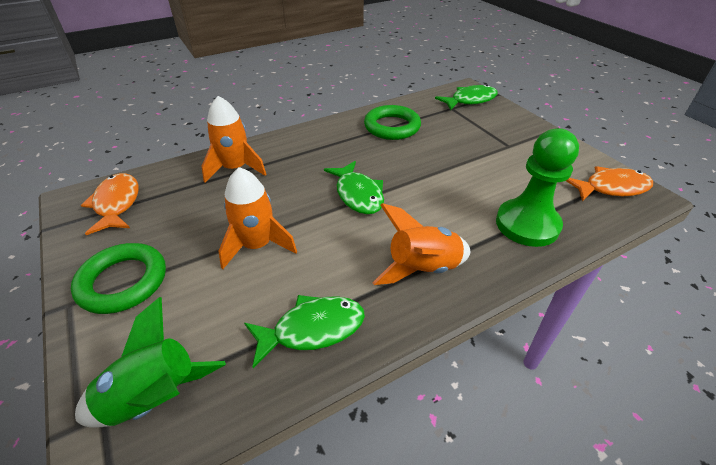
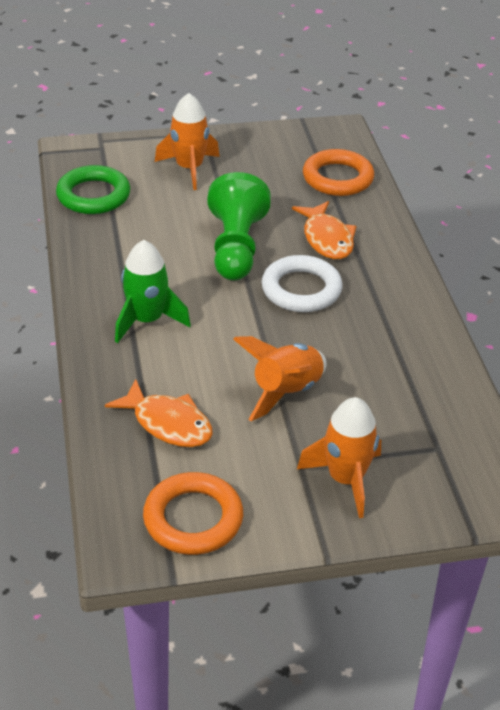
green fish: 3 -> 0
green ring: 2 -> 1
orange ring: 0 -> 2
white ring: 0 -> 1

